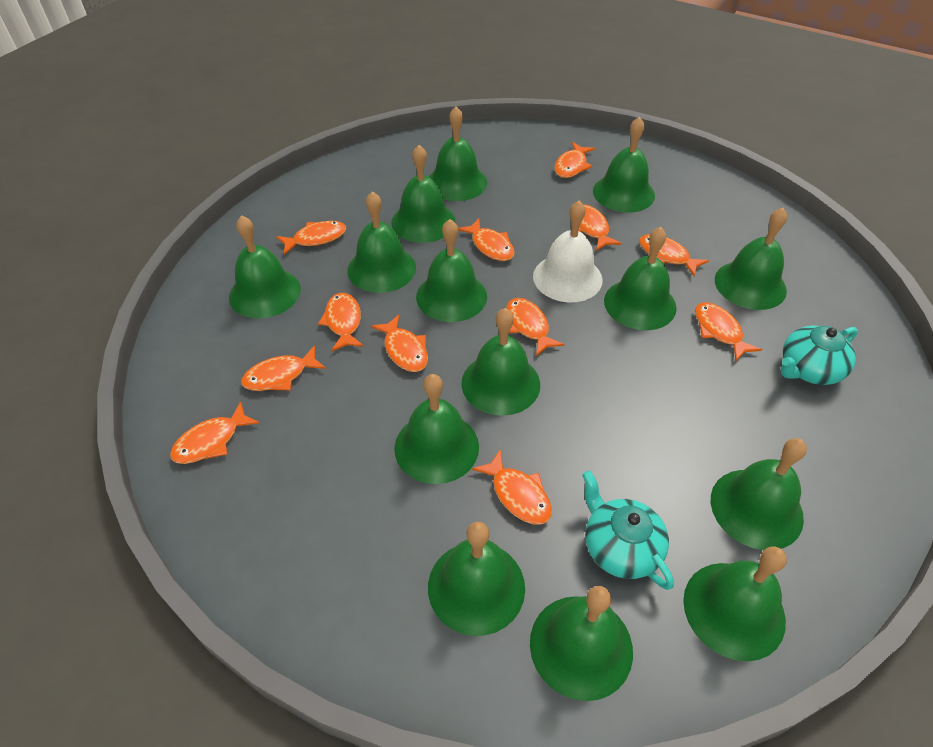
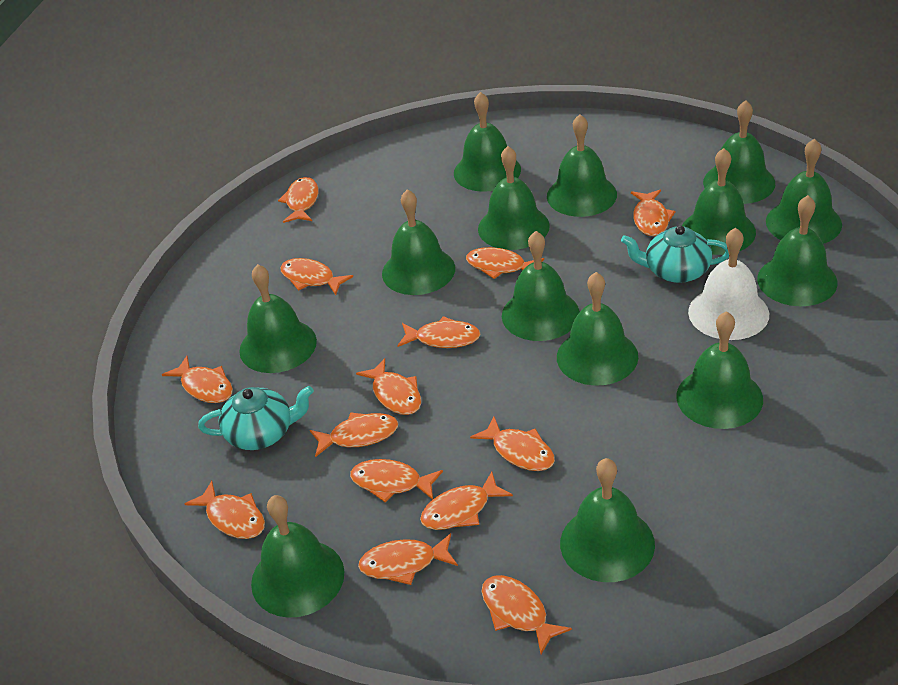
orange fish: 12 -> 14

